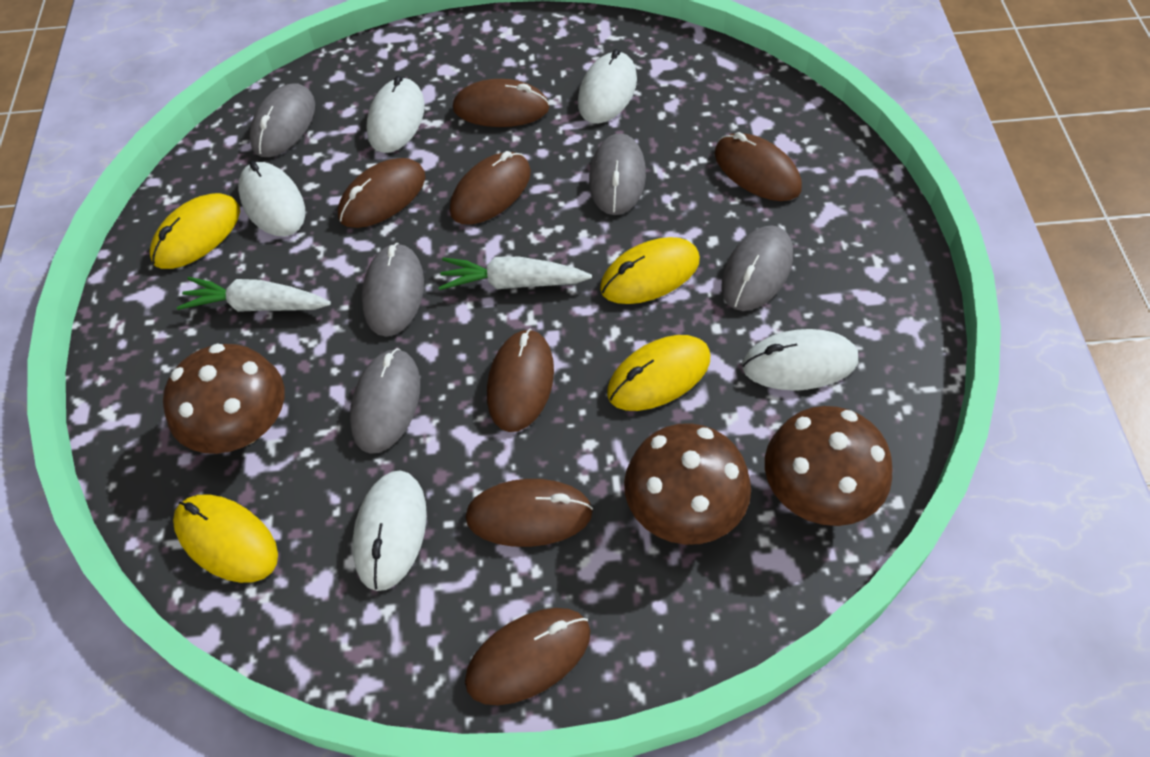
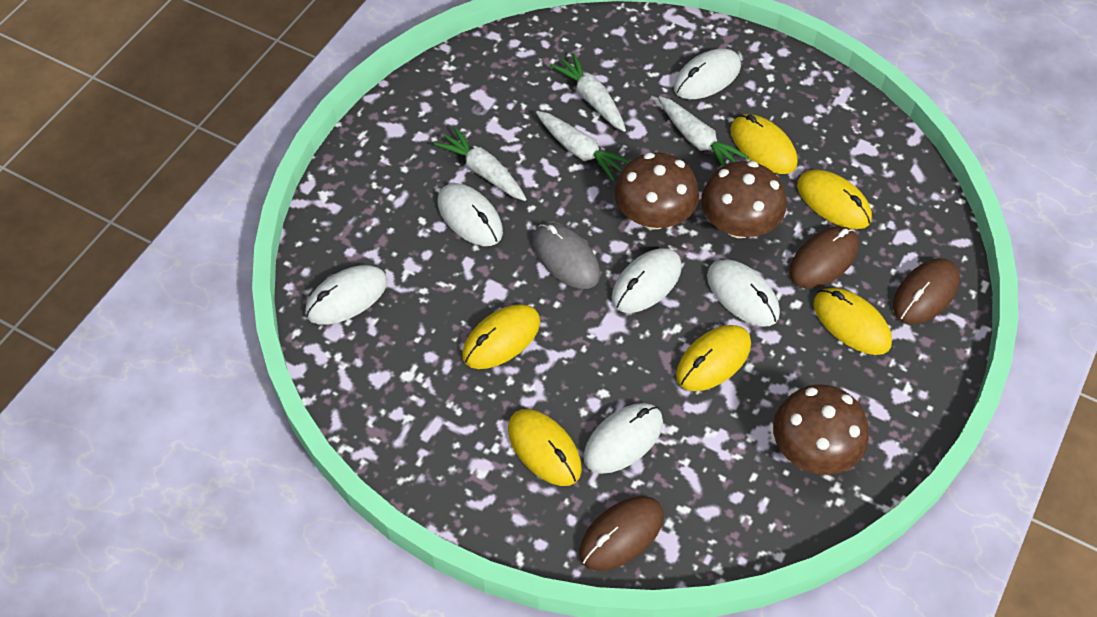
brown mouse: 7 -> 3
grey mouse: 5 -> 1
white carrot: 2 -> 4
white mouse: 5 -> 6
yellow mouse: 4 -> 6

